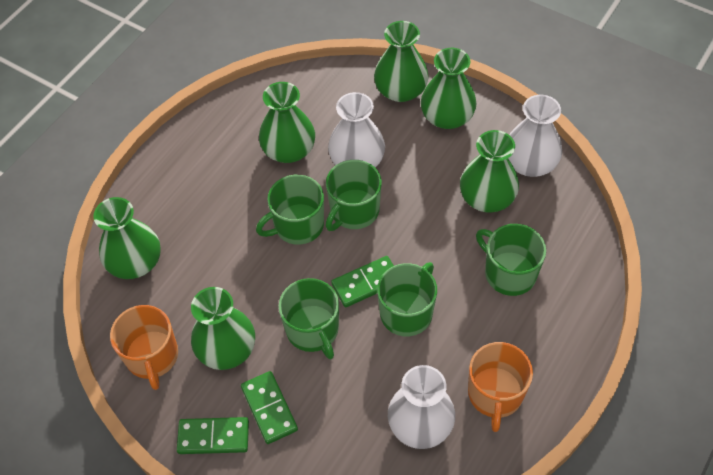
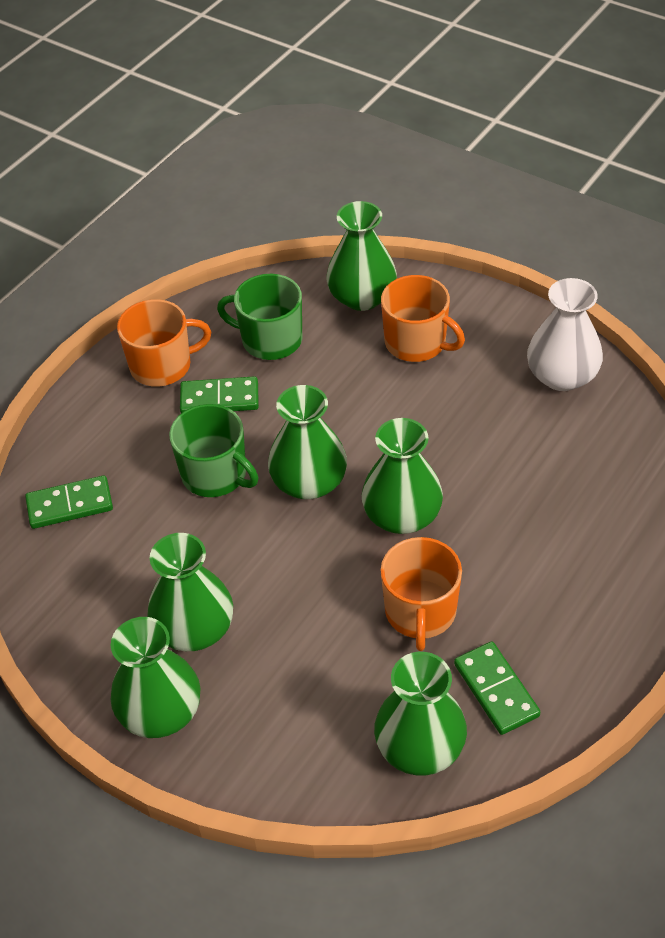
green mug: 5 -> 2
orange mug: 2 -> 3
white vase: 3 -> 1

